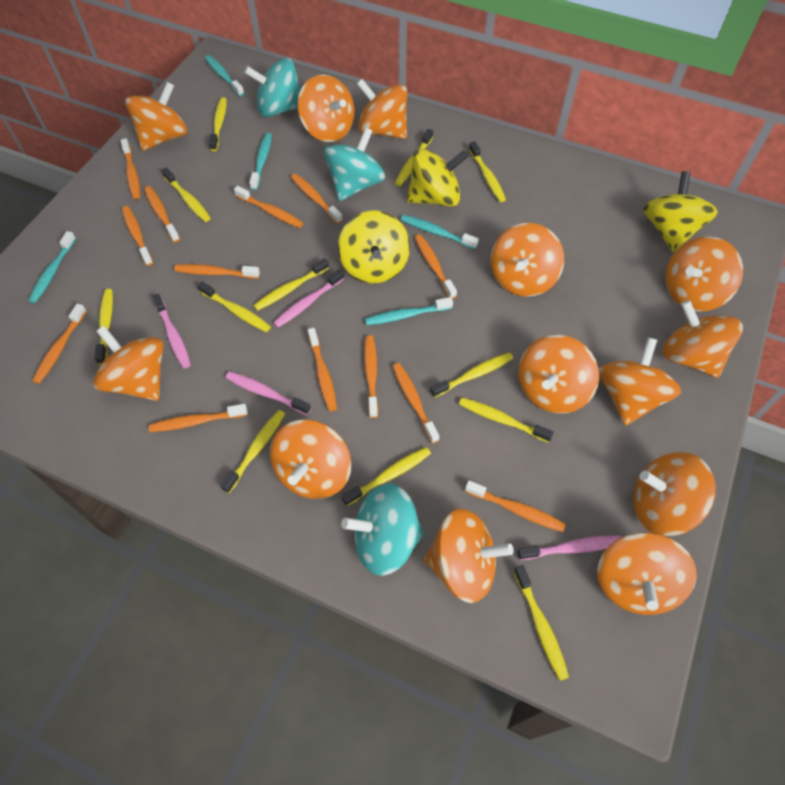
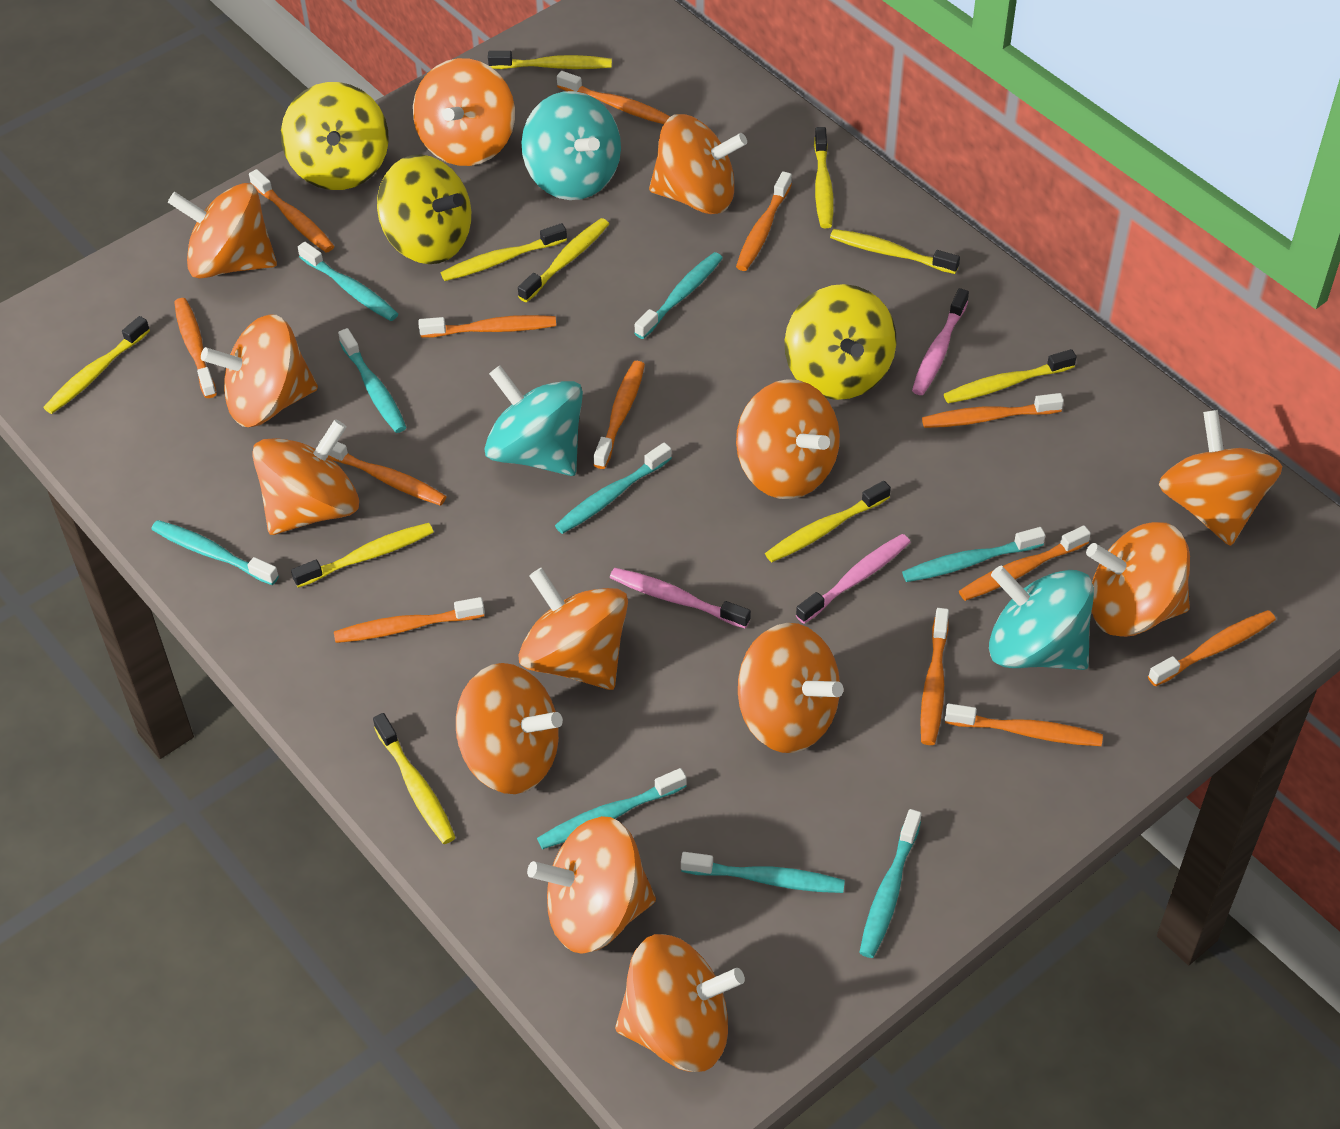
pink toothbrush: 4 -> 3
turquoise toothbrush: 5 -> 9
yellow toothbrush: 12 -> 10

